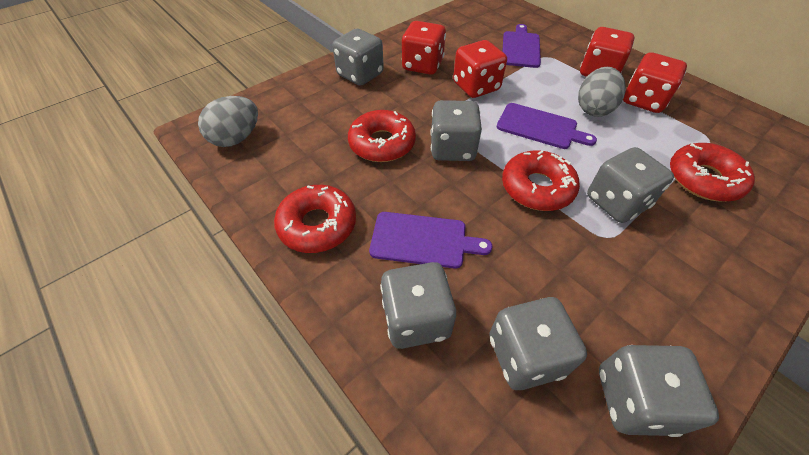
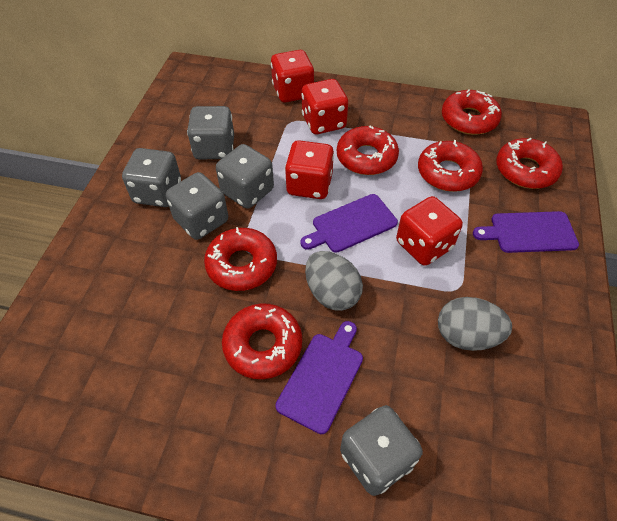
grey dice: 6 -> 5
red donut: 4 -> 6

